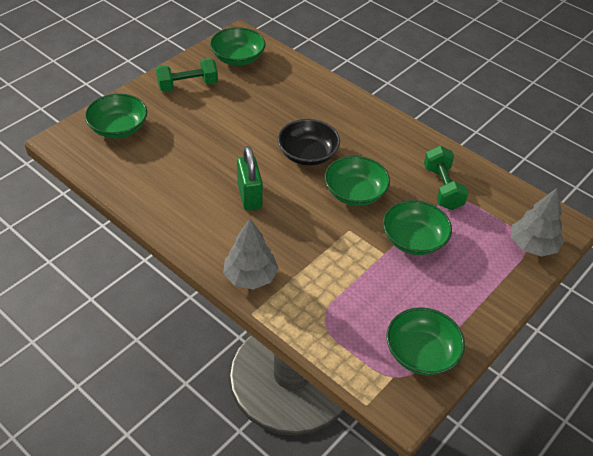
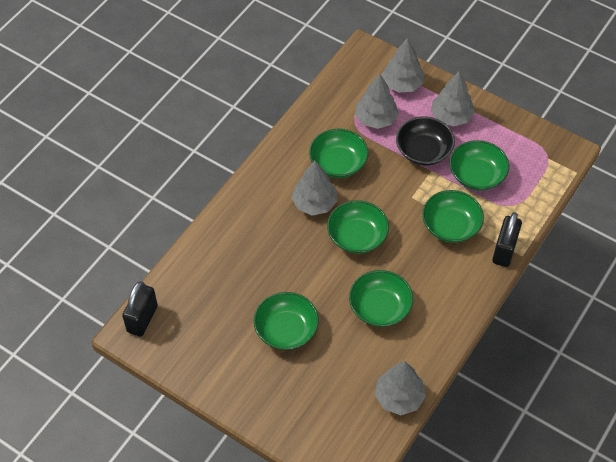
black padlock: 0 -> 2
green bowl: 5 -> 6
green dumbbell: 2 -> 0
green padlock: 1 -> 0
grey tree: 2 -> 5

